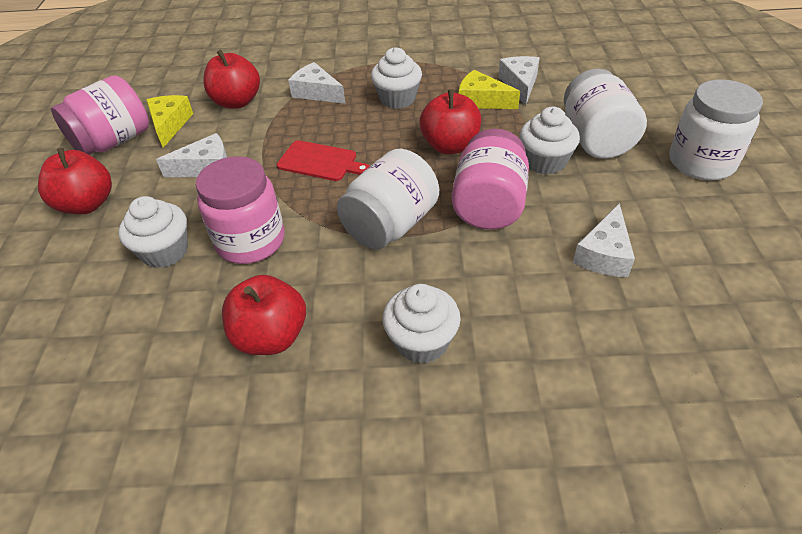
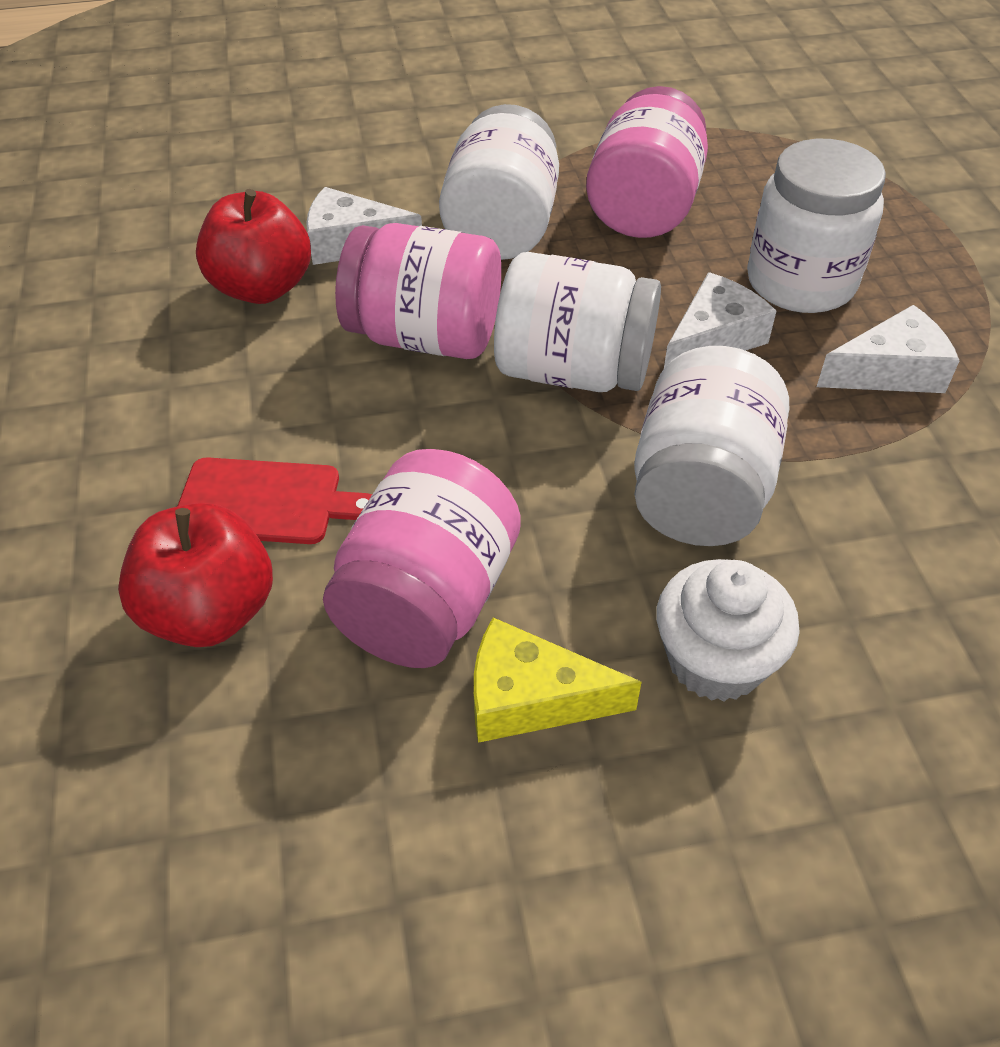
red apple: 4 -> 2
white cheese: 4 -> 3
white cupcake: 4 -> 1
white jar: 3 -> 4
yellow cheese: 2 -> 1

